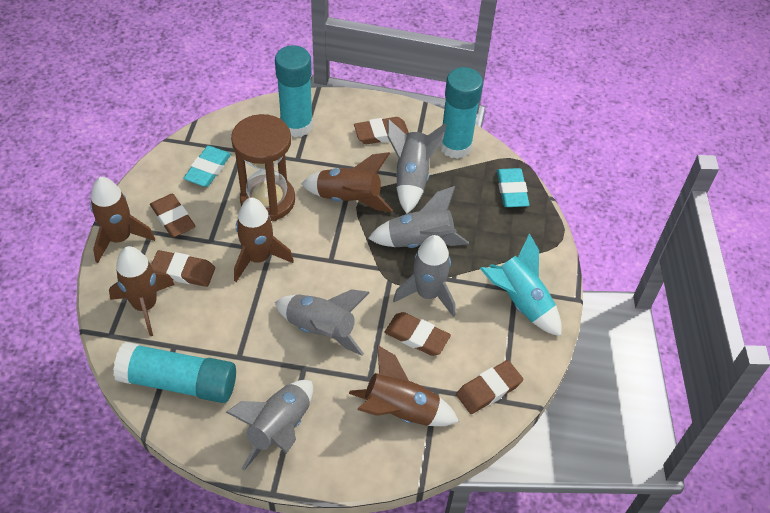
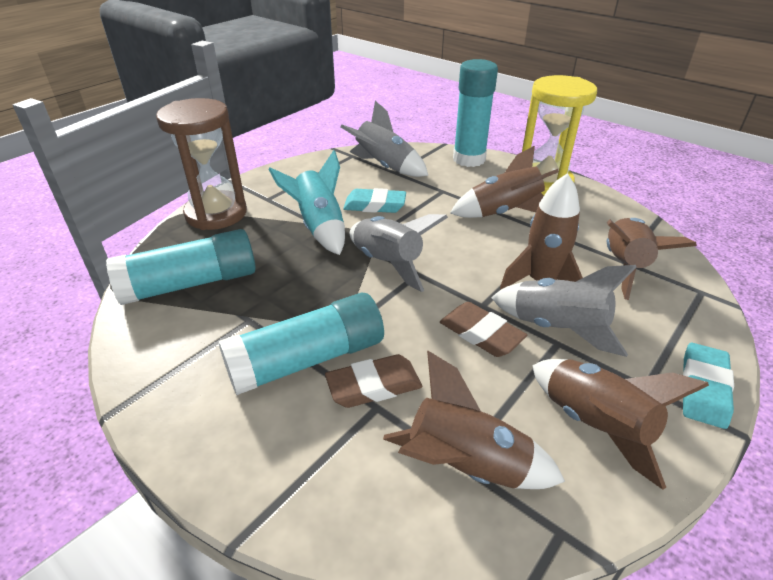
brown eraser: 5 -> 2
grey rocket: 5 -> 3
yellow hourglass: 0 -> 1

